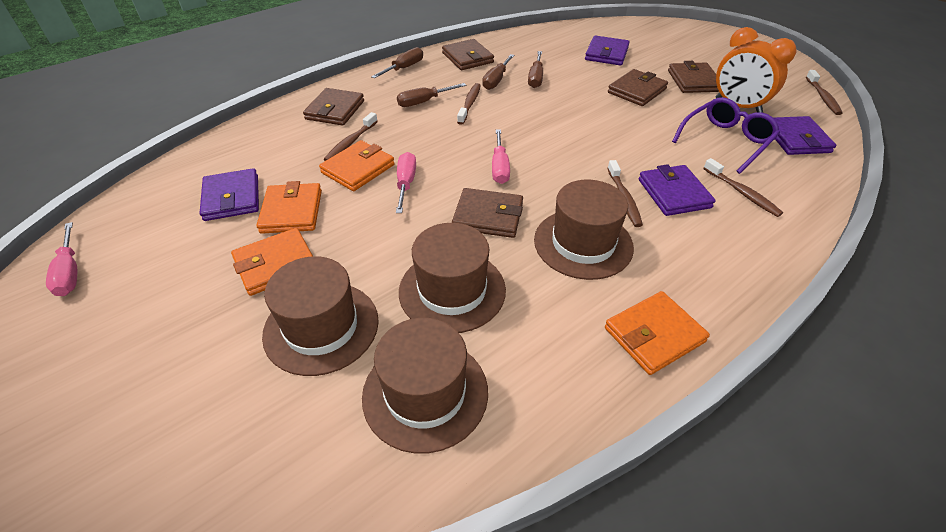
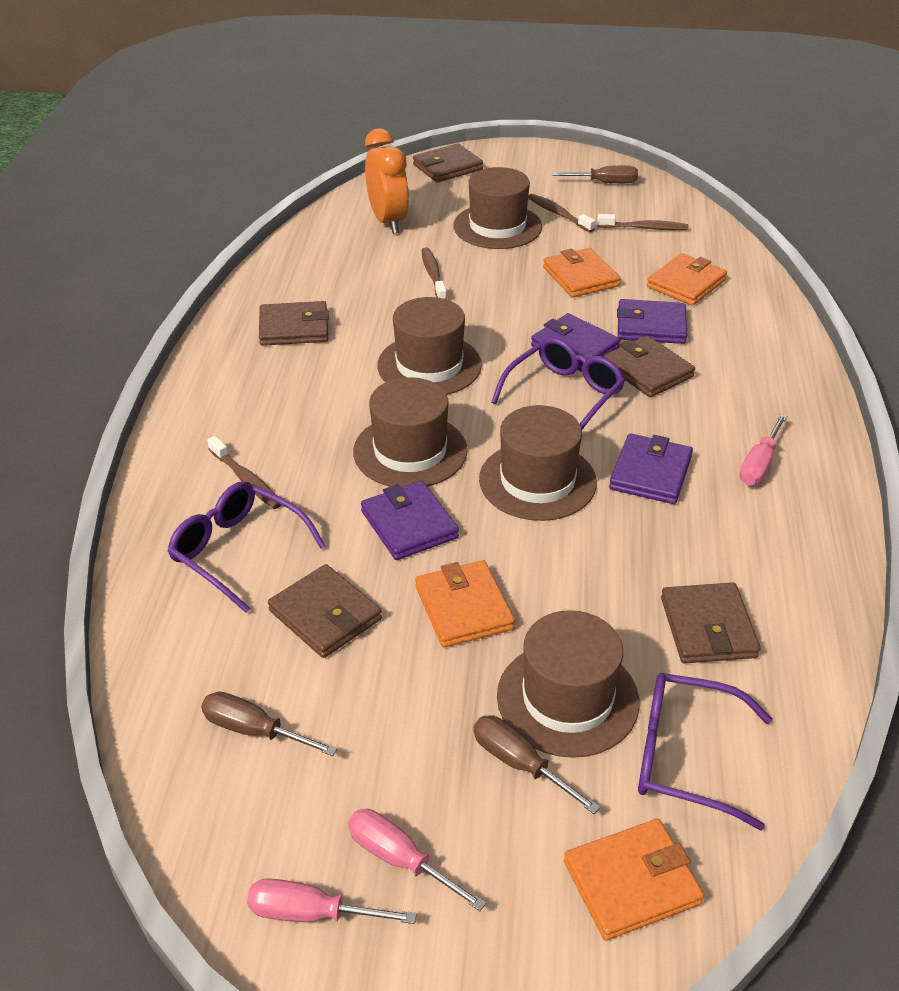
brown hat: 4 -> 5
brown screwdriver: 4 -> 3
brown toothbrush: 5 -> 4
purple glasses: 1 -> 3

